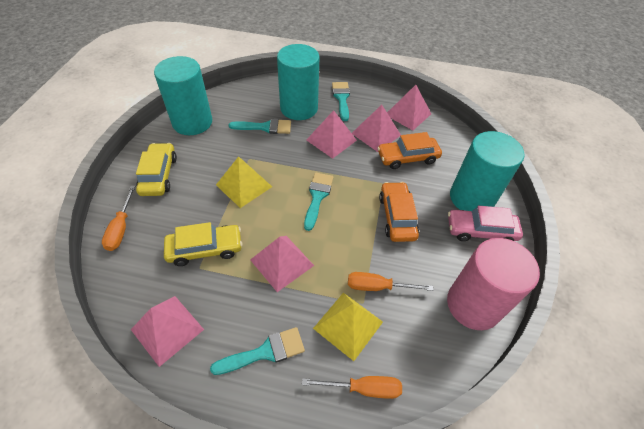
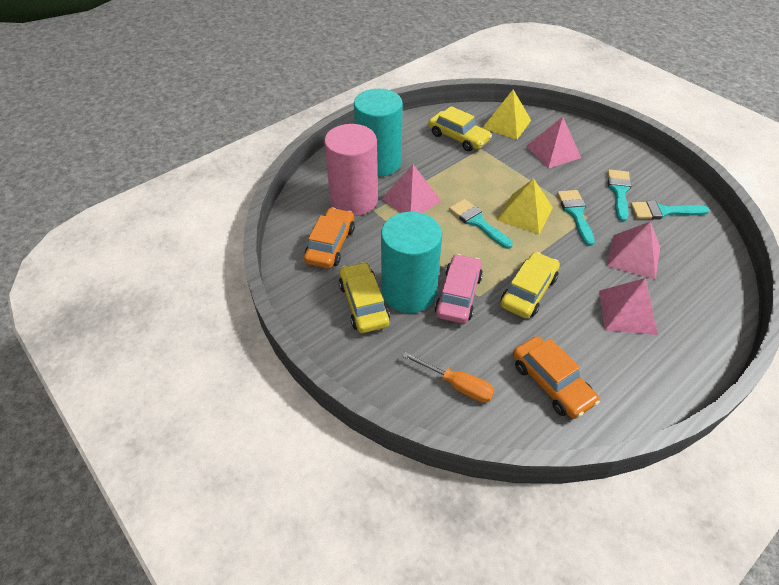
orange screwdriver: 3 -> 1
pink pyramid: 5 -> 4
turquoise cylinder: 3 -> 2
yellow car: 2 -> 3

